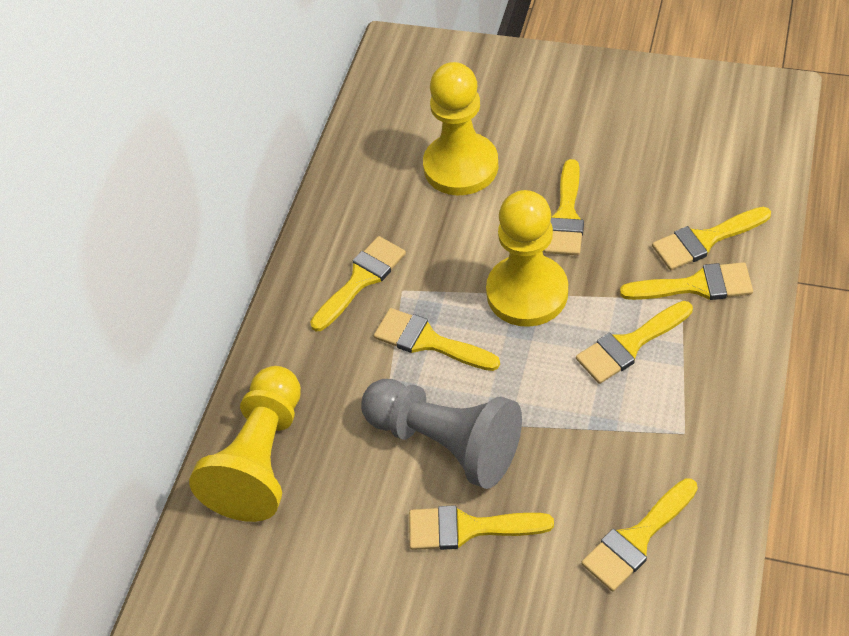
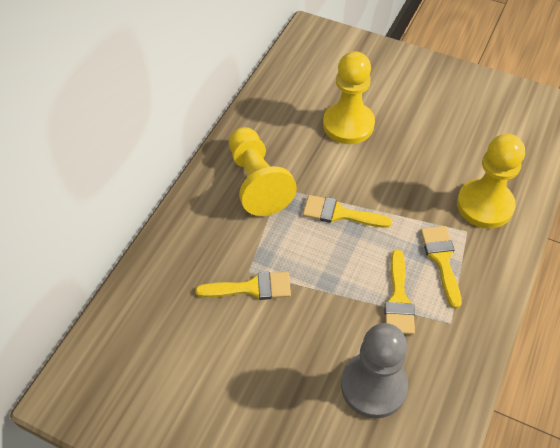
yellow brush: 8 -> 4

